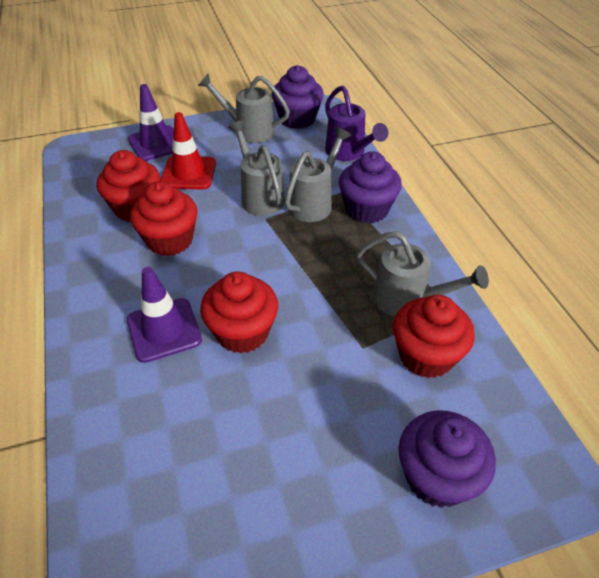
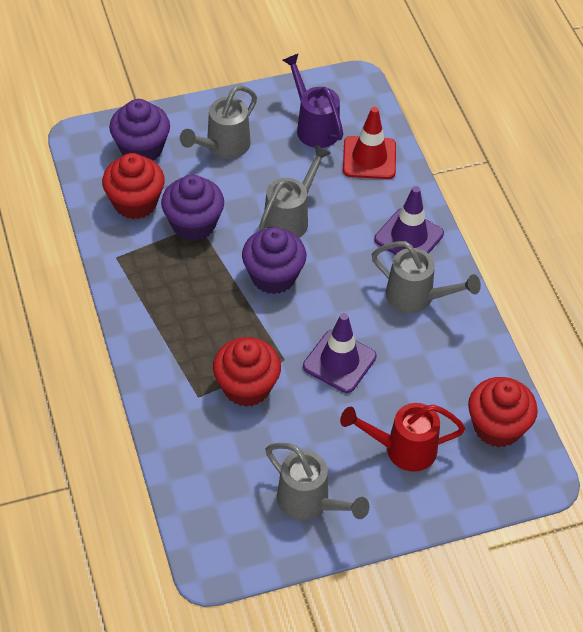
red cupcake: 4 -> 3
red watering can: 0 -> 1

